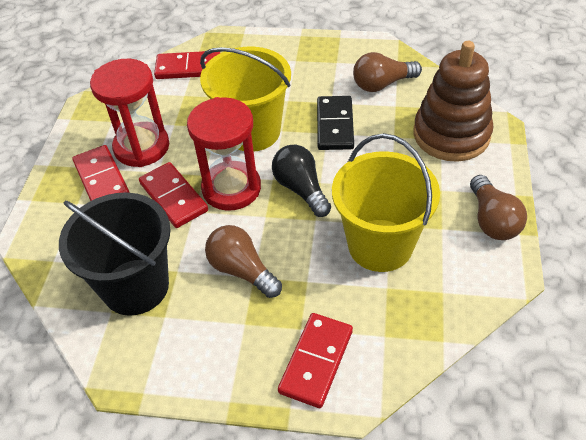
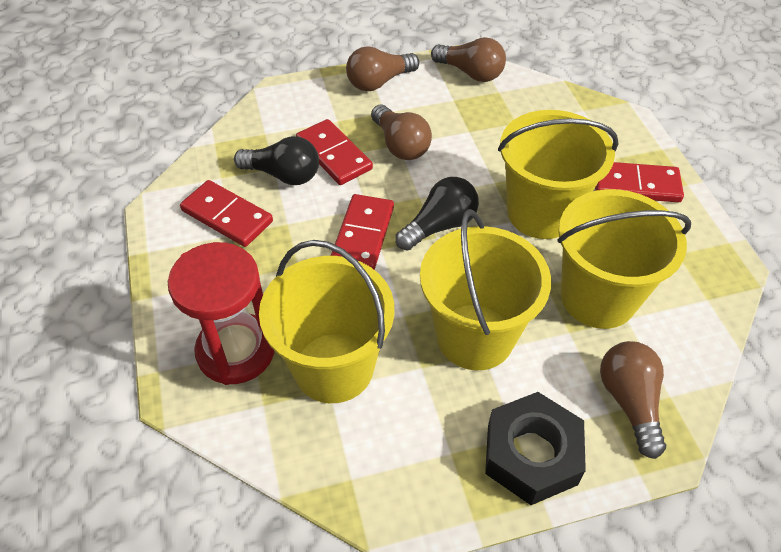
black bucket: 1 -> 0
black domino: 1 -> 0
black light bulb: 1 -> 2
black nut: 0 -> 1
brown light bulb: 3 -> 4
brown stacking toy: 1 -> 0
red hourglass: 2 -> 1
yellow bucket: 2 -> 4

